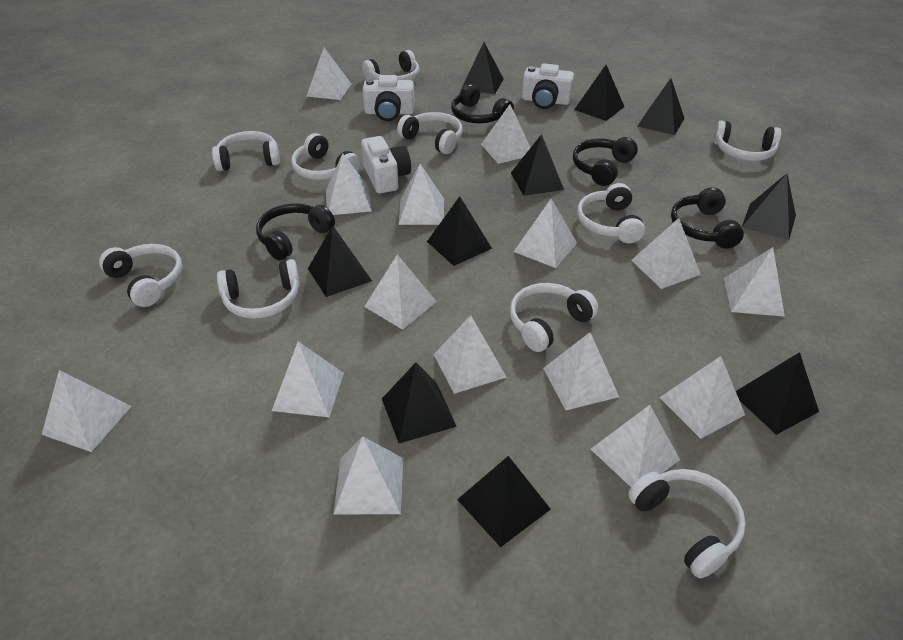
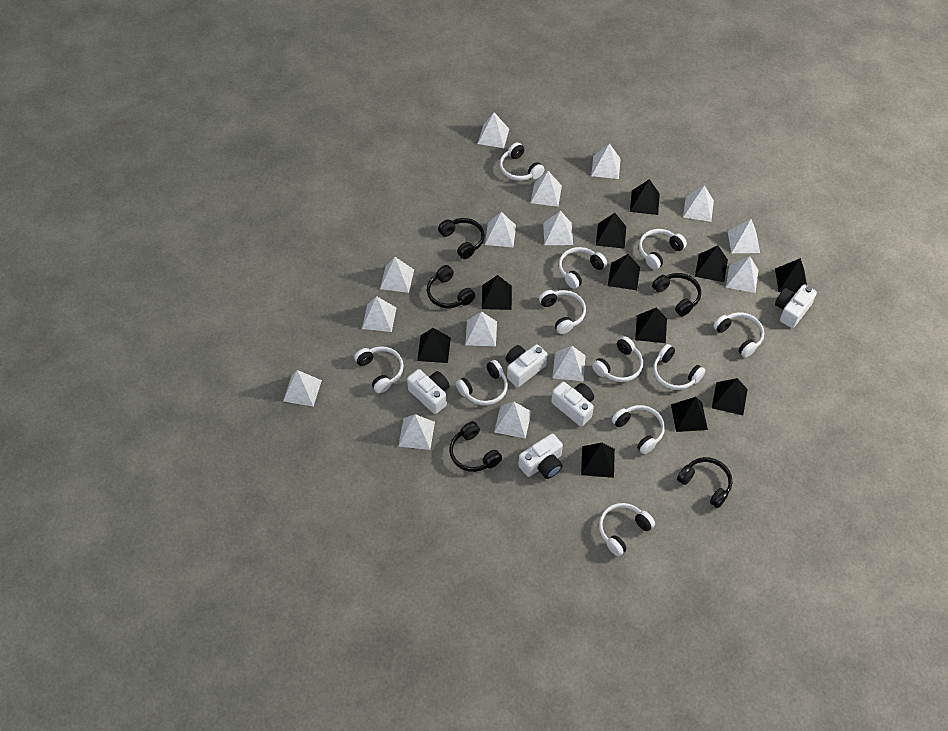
black headphones: 4 -> 5
black pyramid: 10 -> 11
white camera: 3 -> 5
white headphones: 10 -> 11

